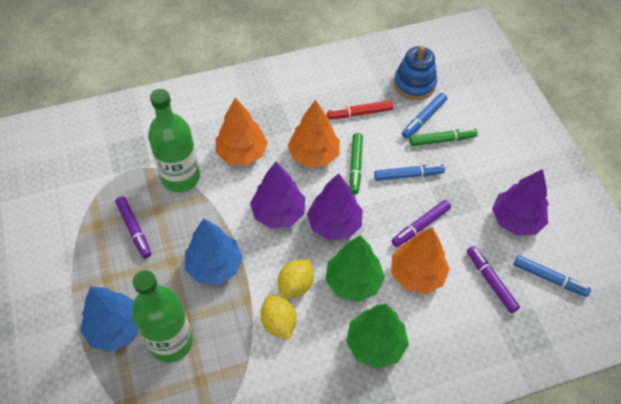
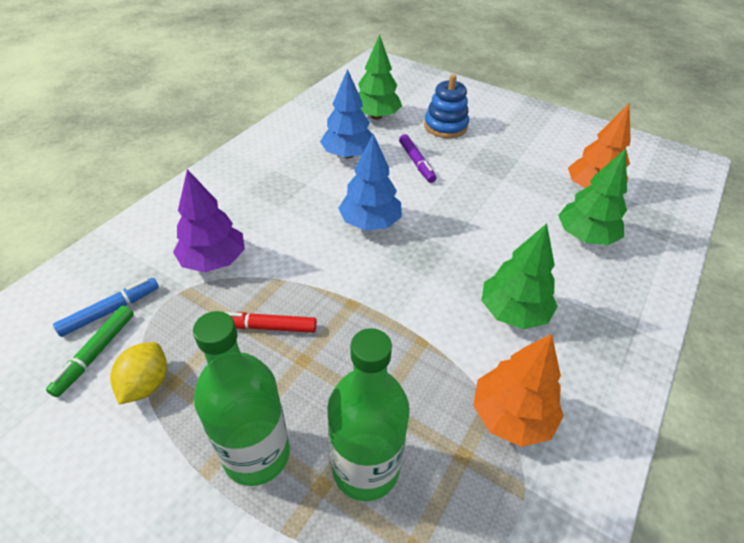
blue marker: 3 -> 1
green marker: 2 -> 1
green tree: 2 -> 3
orange tree: 3 -> 2
purple marker: 3 -> 1
purple tree: 3 -> 1
yellow lemon: 2 -> 1

